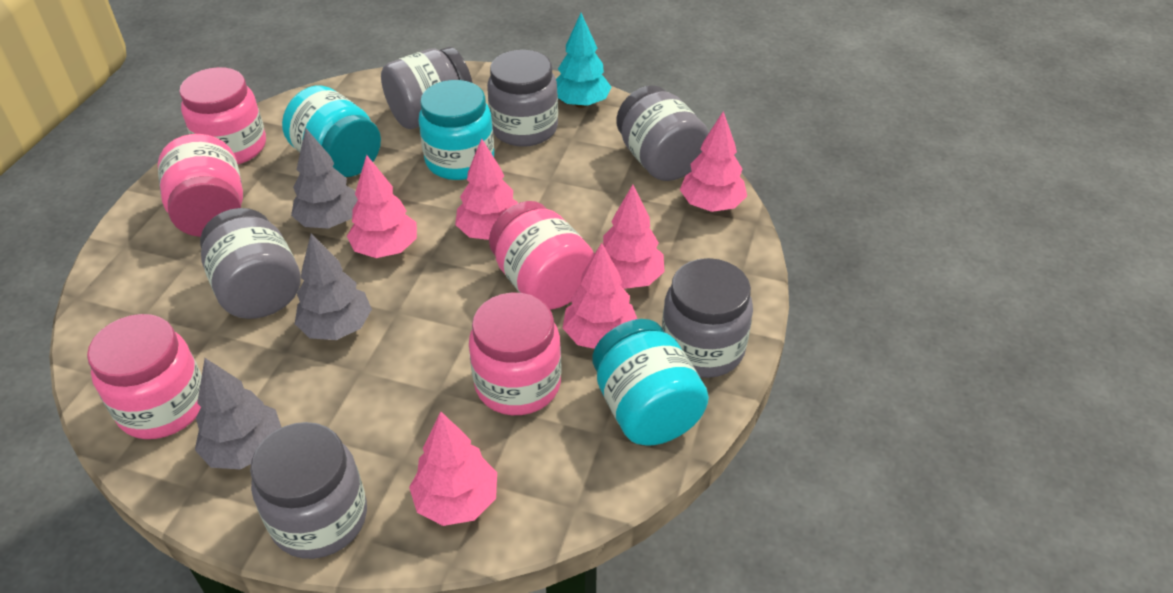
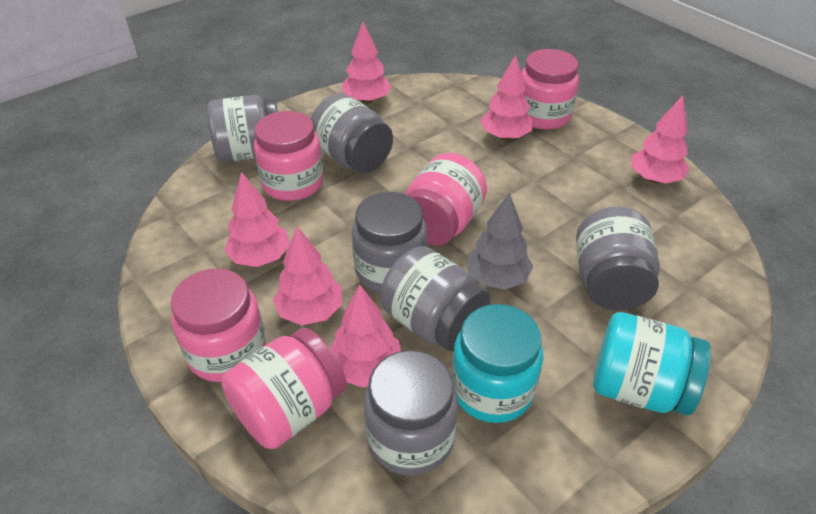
grey tree: 3 -> 1
turquoise jar: 3 -> 2
turquoise tree: 1 -> 0

